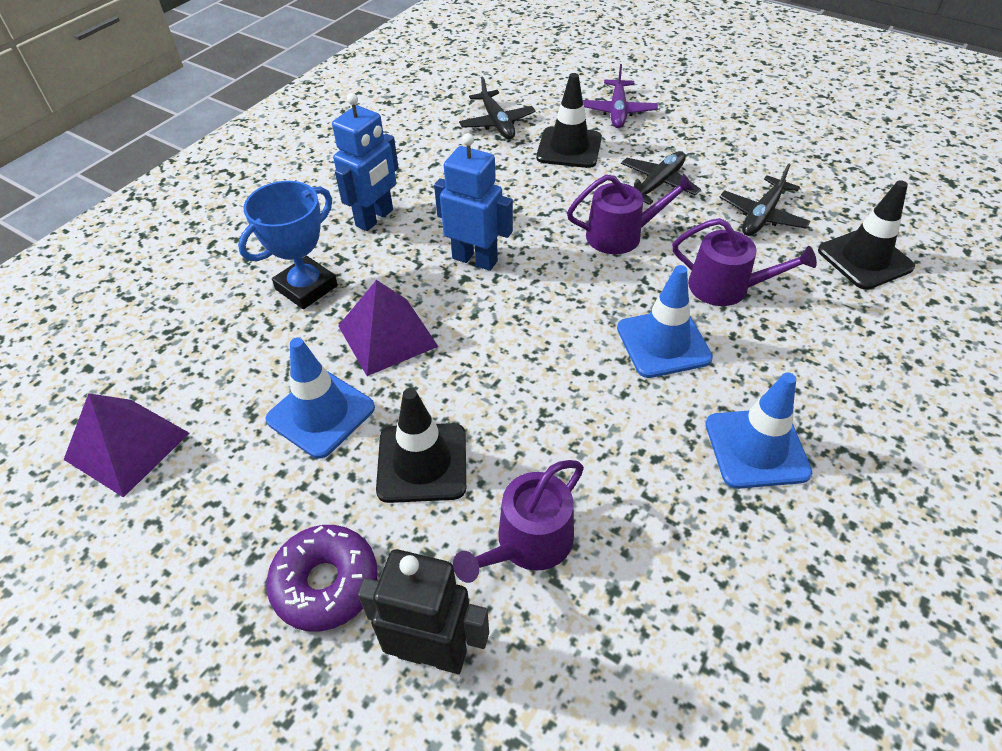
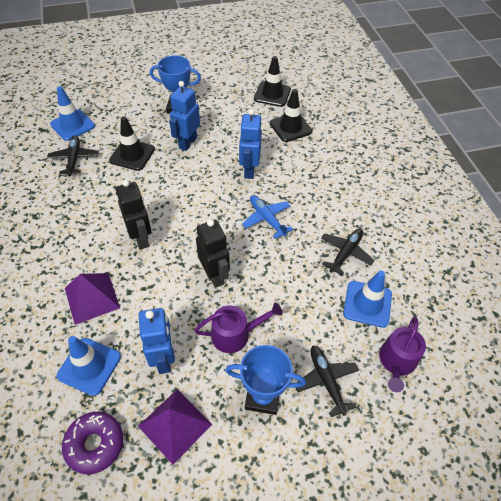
black robot: 1 -> 2
blue plane: 0 -> 1
blue robot: 2 -> 3
blue trophy: 1 -> 2
purple plane: 1 -> 0
purple watering can: 3 -> 2

